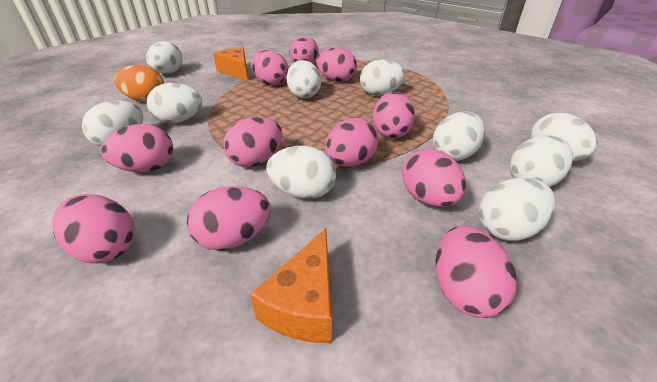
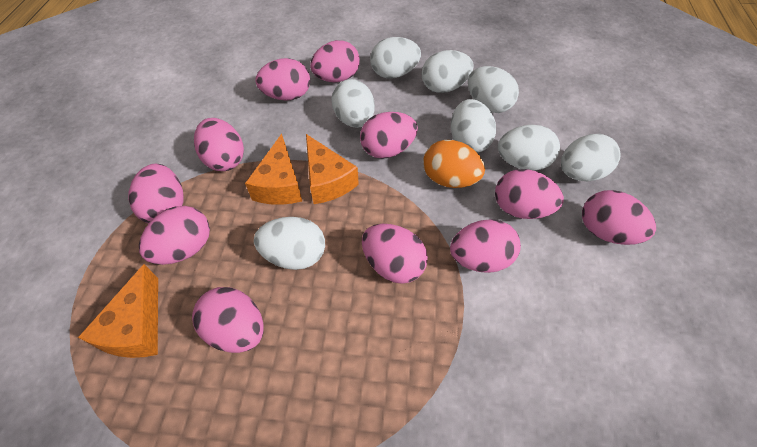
orange cheese: 2 -> 3
white egg: 10 -> 8

